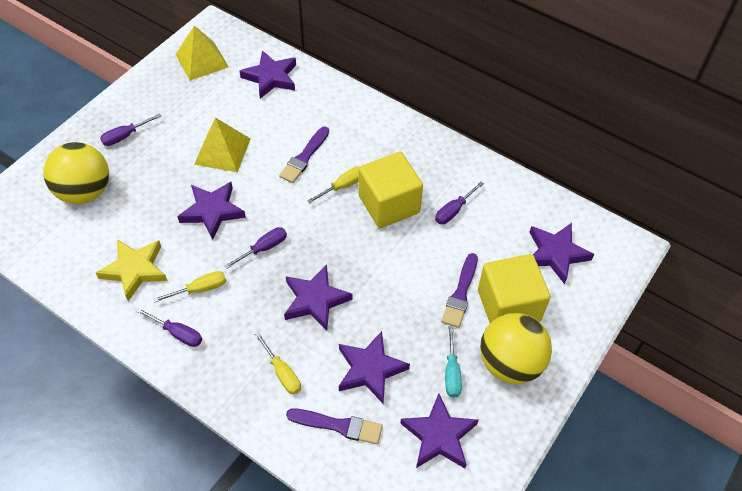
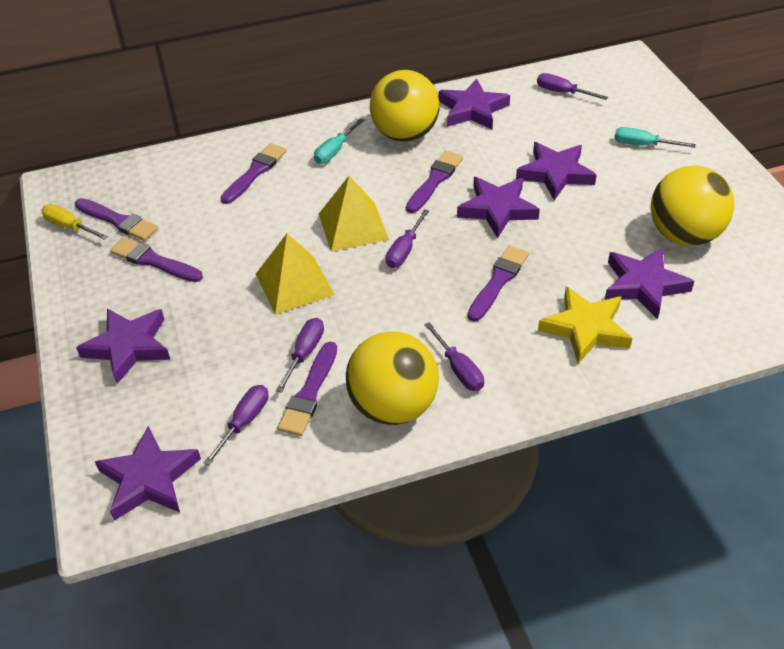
purple brush: 3 -> 6
purple screwdriver: 4 -> 5
turquoise screwdriver: 1 -> 2
yellow ball: 2 -> 3
yellow cube: 2 -> 0
yellow screwdriver: 3 -> 1

